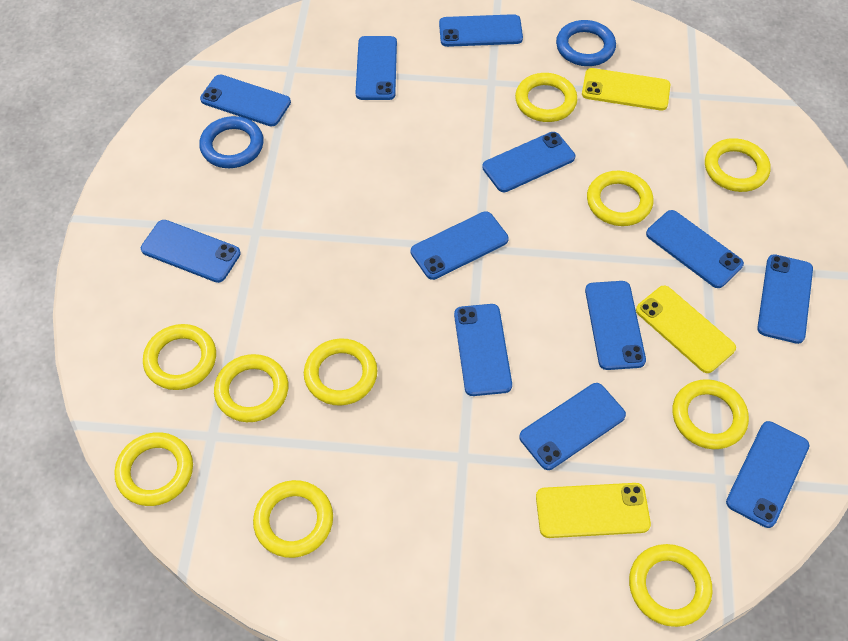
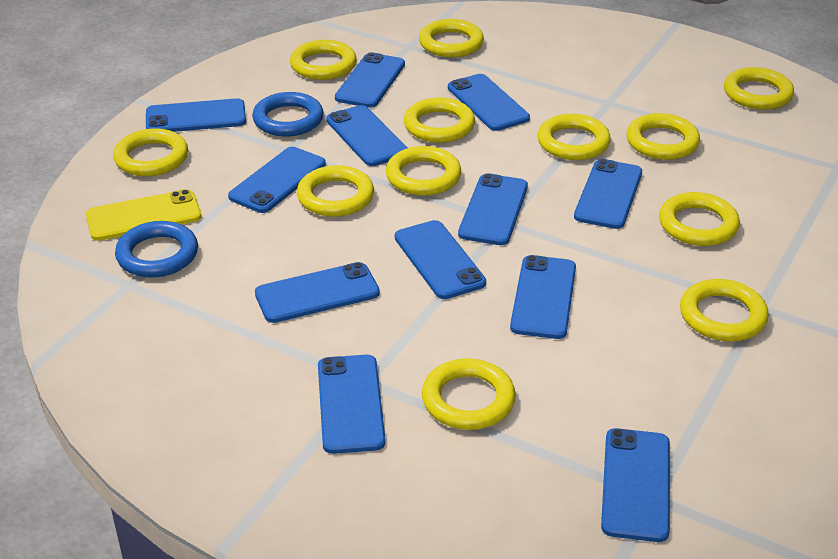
yellow phone: 3 -> 1
yellow ring: 10 -> 12

